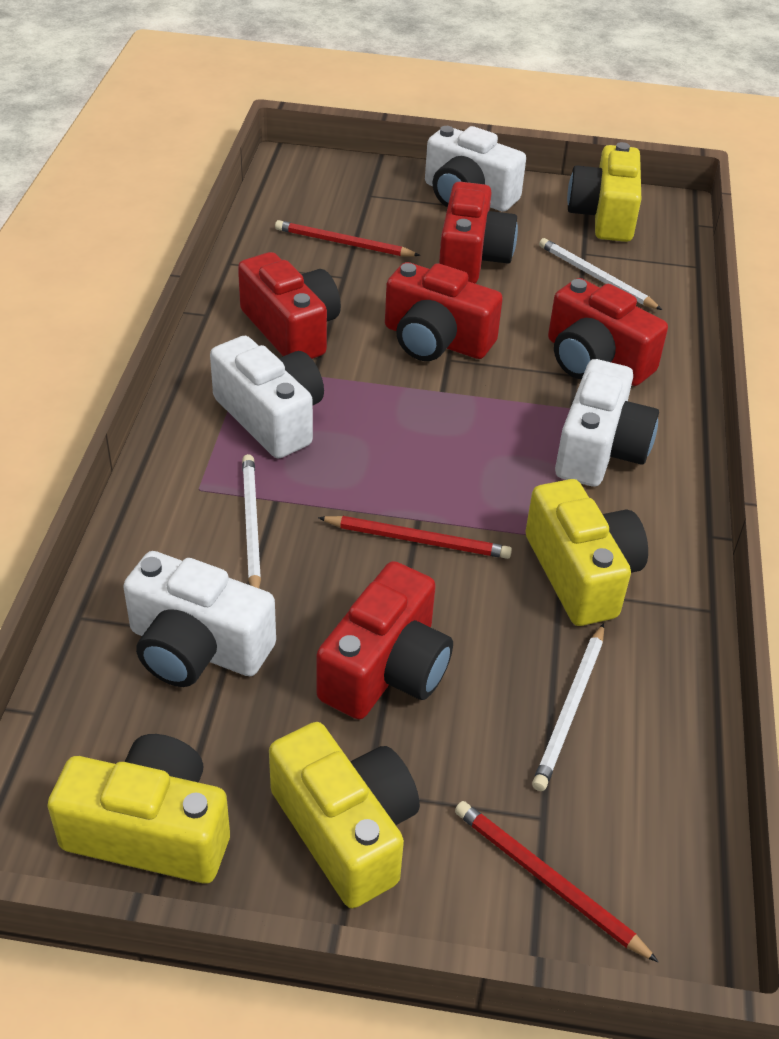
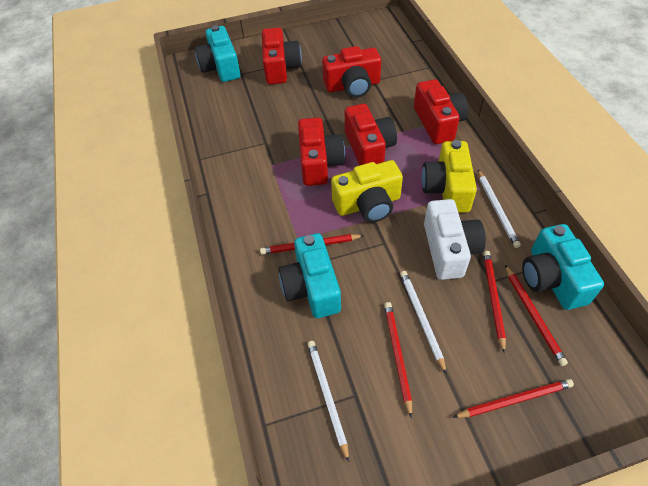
red pencil: 3 -> 5
turquoise camera: 0 -> 3
white camera: 4 -> 1
yellow camera: 4 -> 2

